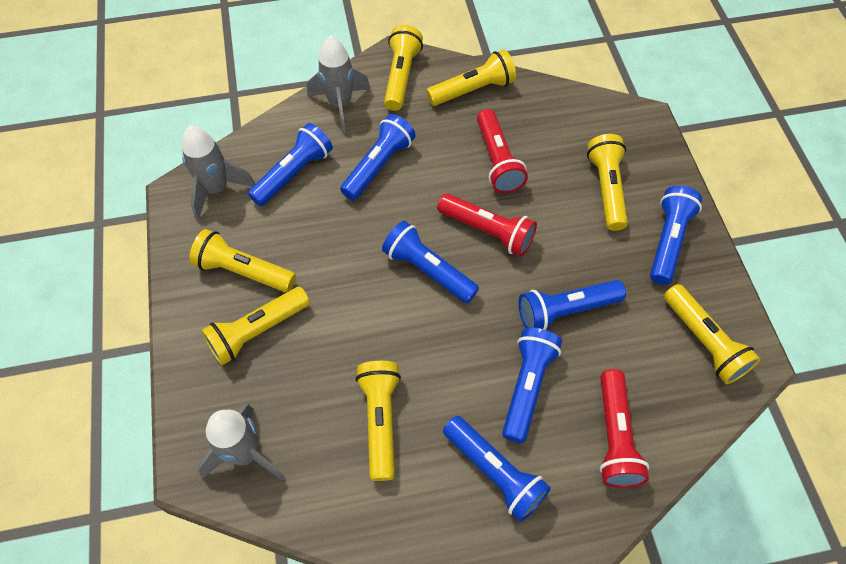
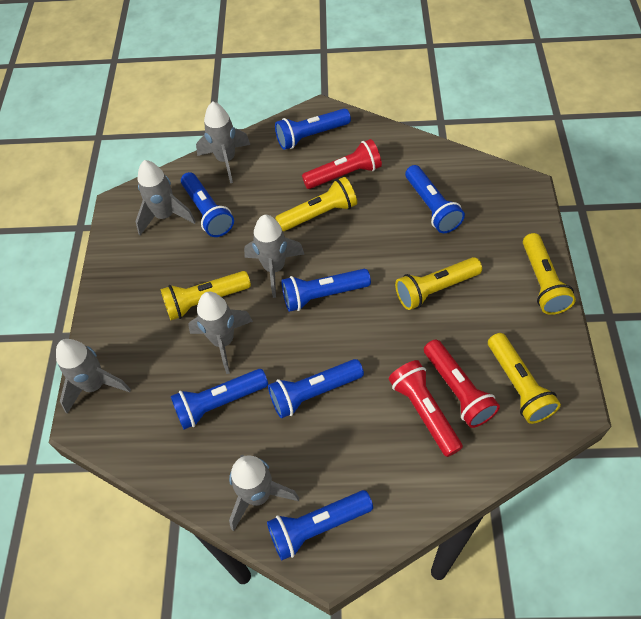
grey rocket: 3 -> 6
yellow flashlight: 7 -> 5

